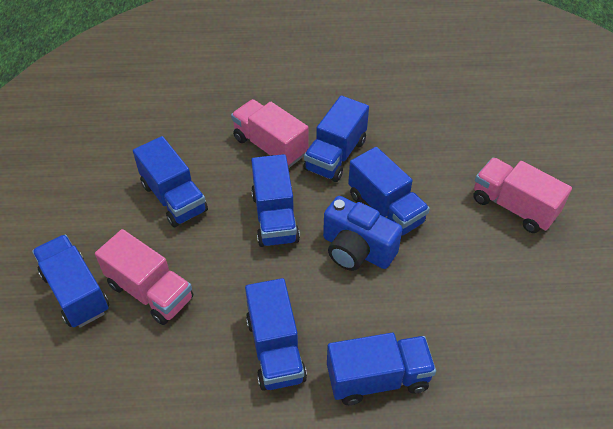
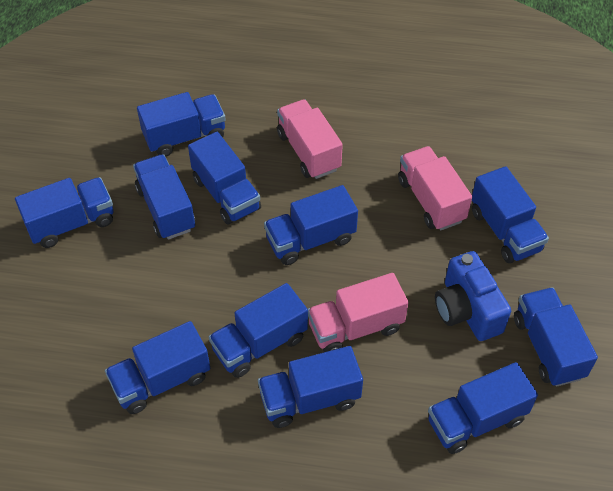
blue truck: 7 -> 11

